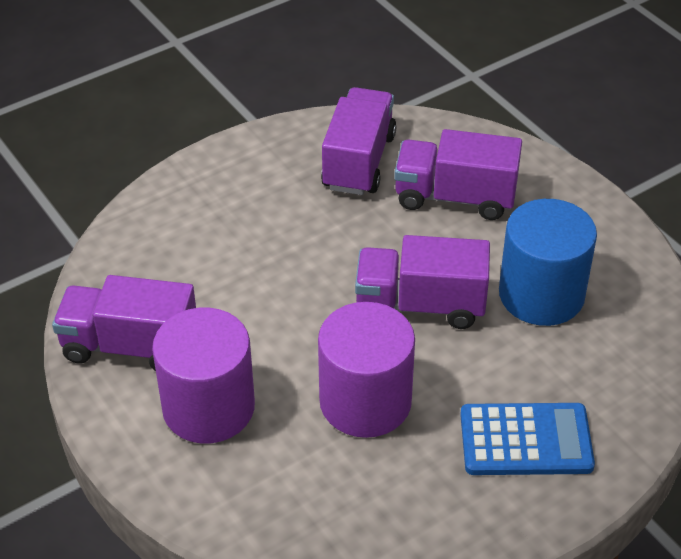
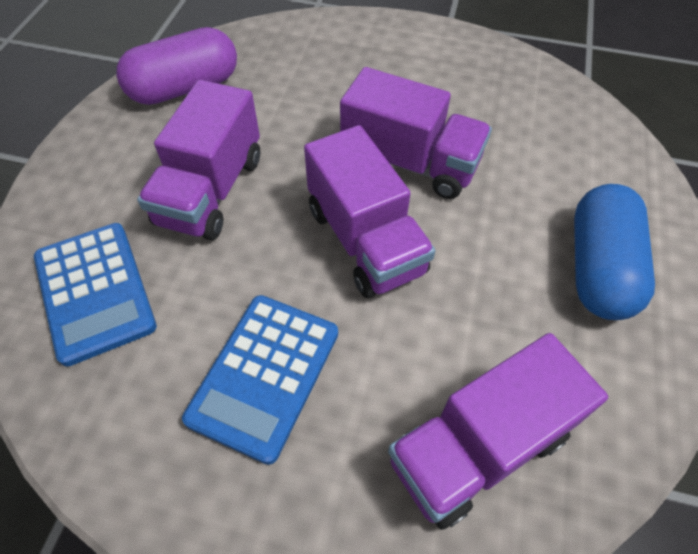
blue calculator: 1 -> 2
blue capsule: 0 -> 1
blue cylinder: 1 -> 0
purple capsule: 0 -> 1
purple cylinder: 2 -> 0

